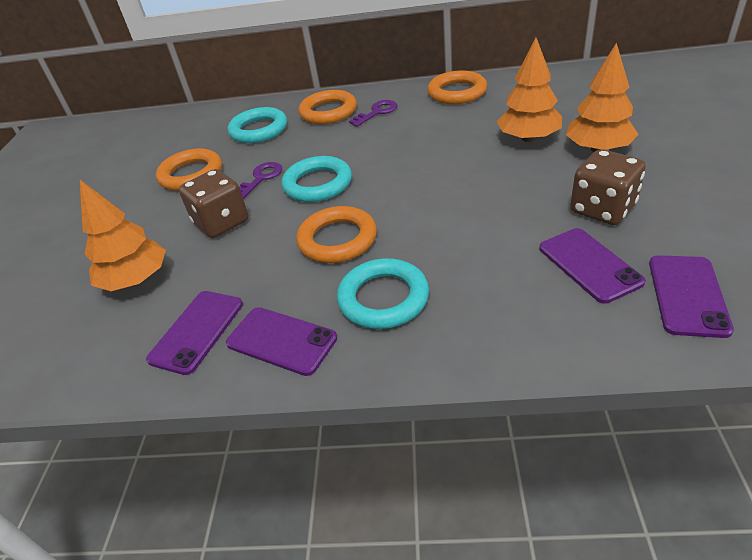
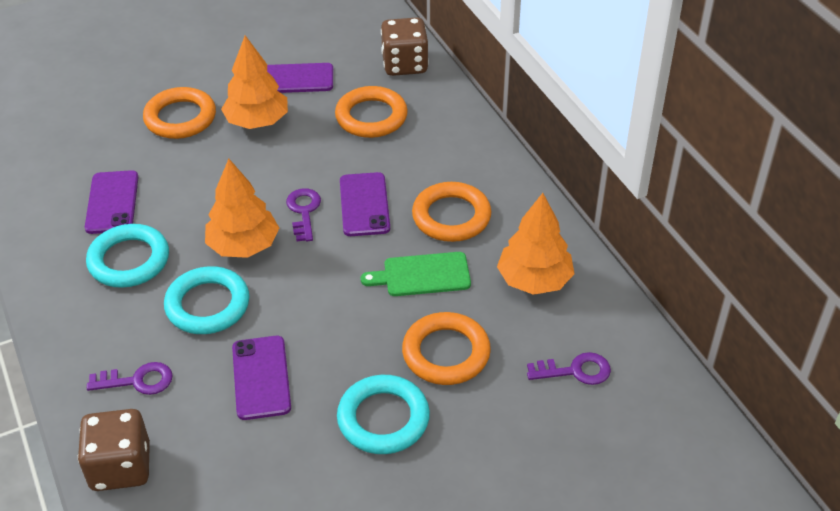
green cutting board: 0 -> 1
purple key: 2 -> 3

